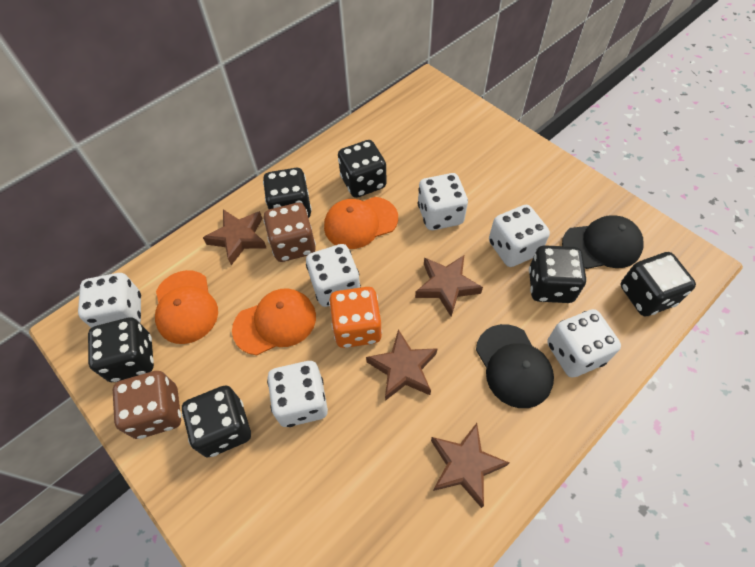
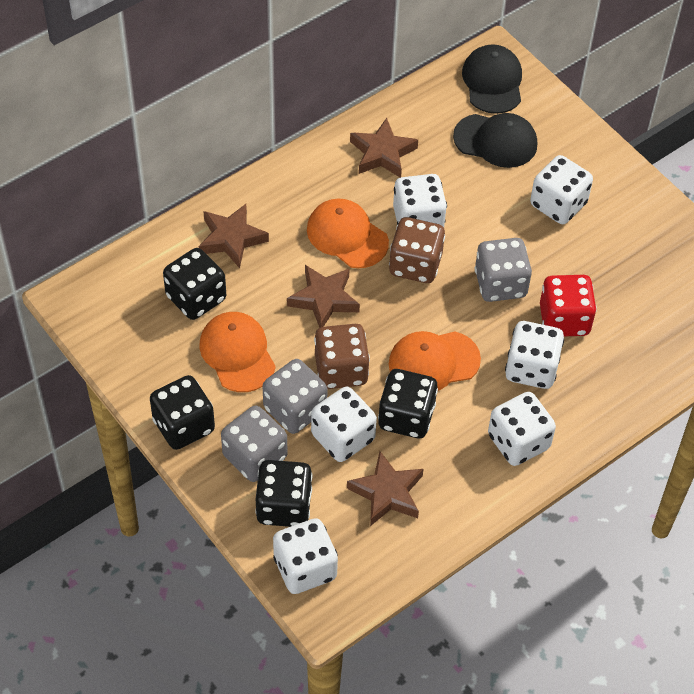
black dice: 6 -> 4
grey dice: 0 -> 3
orange dice: 1 -> 0
red dice: 0 -> 1

